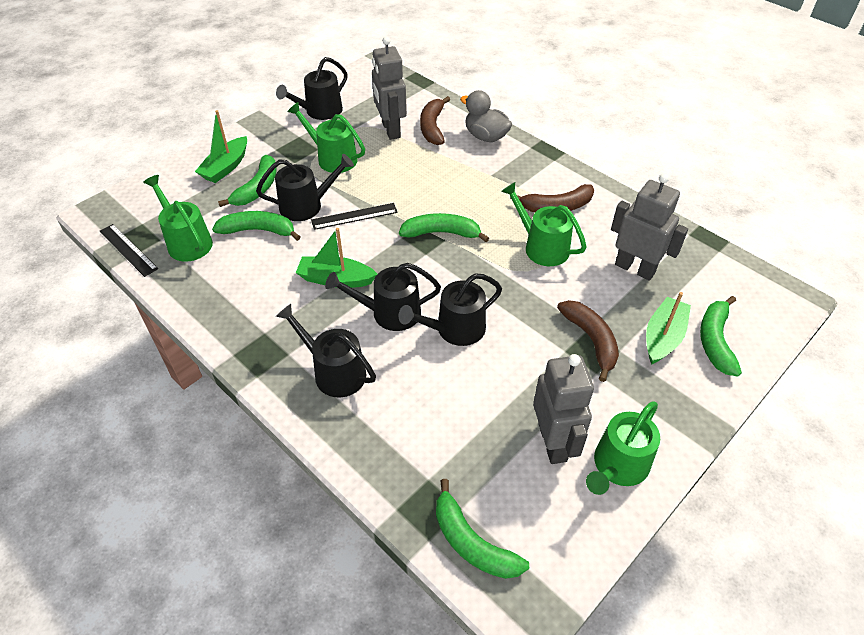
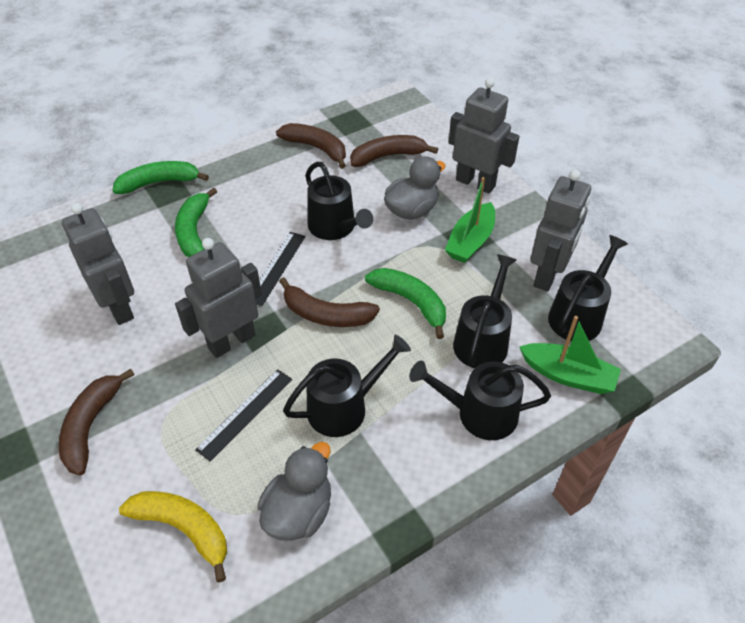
brown banana: 3 -> 4
green banana: 5 -> 3
green boat: 3 -> 2
green watering can: 4 -> 0
grey duck: 1 -> 2
grey robot: 3 -> 4
yellow banana: 0 -> 1

